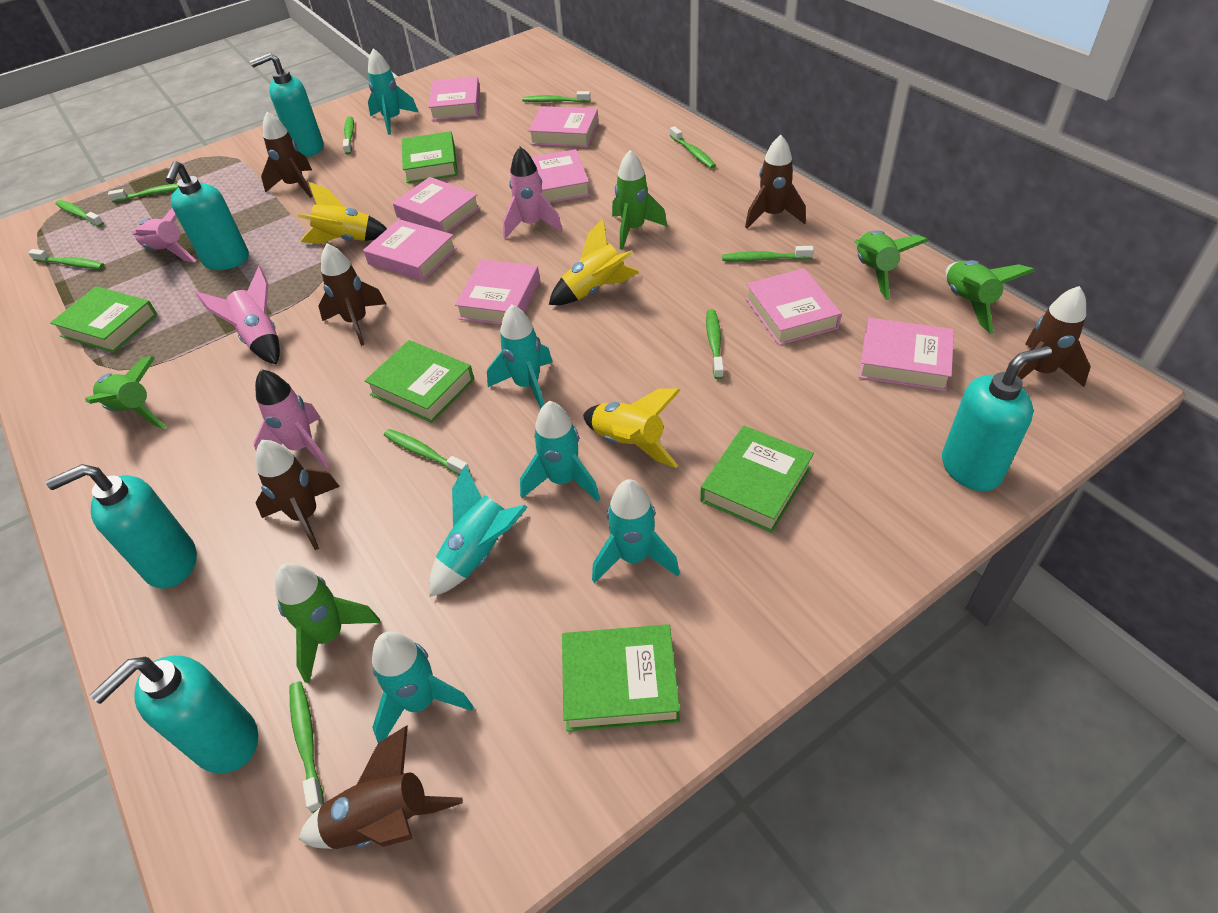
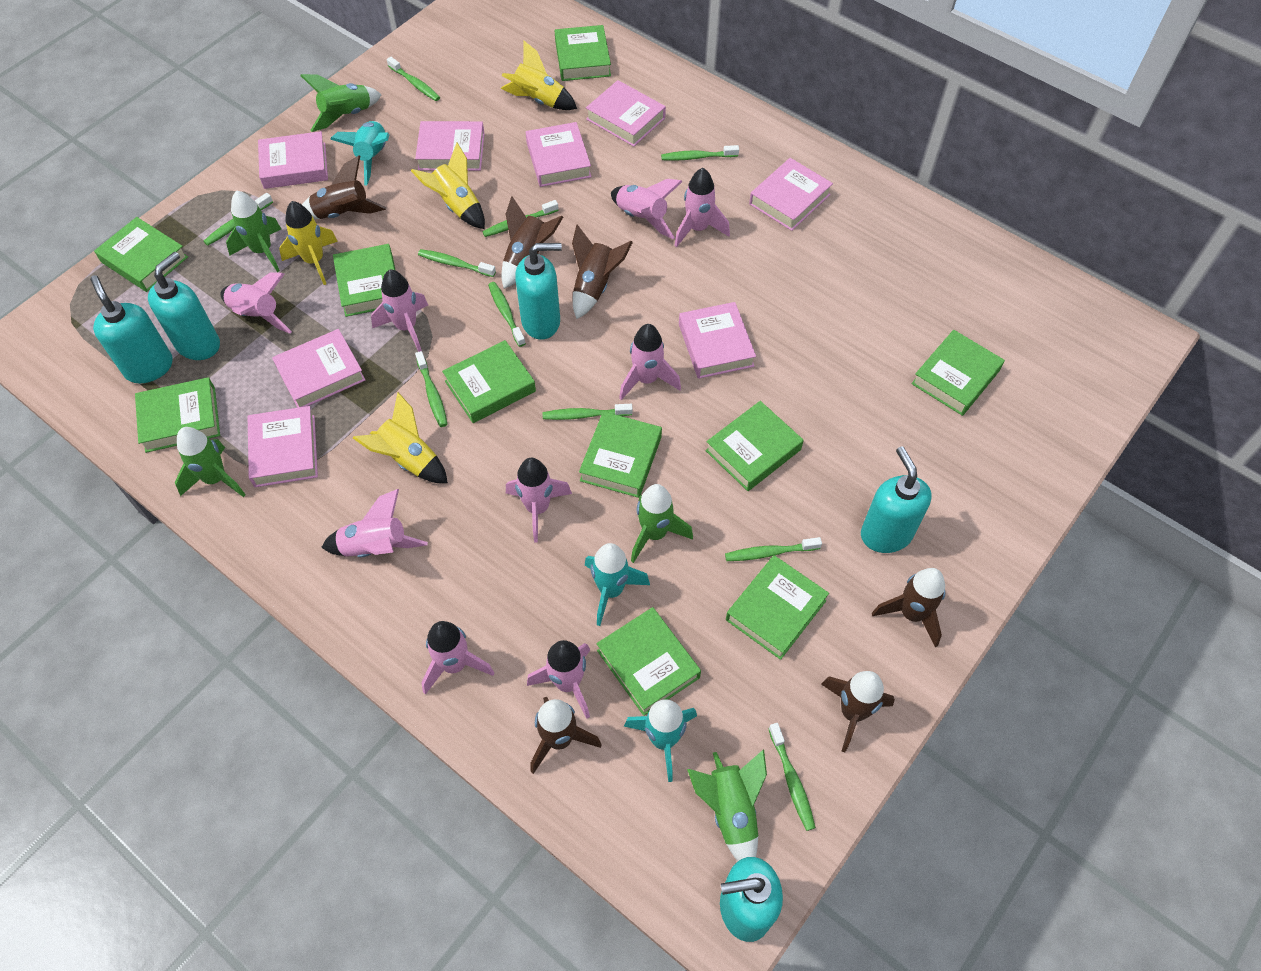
green book: 5 -> 10
pink rocket: 4 -> 9
turquoise rocket: 6 -> 3
yellow rocket: 3 -> 4

